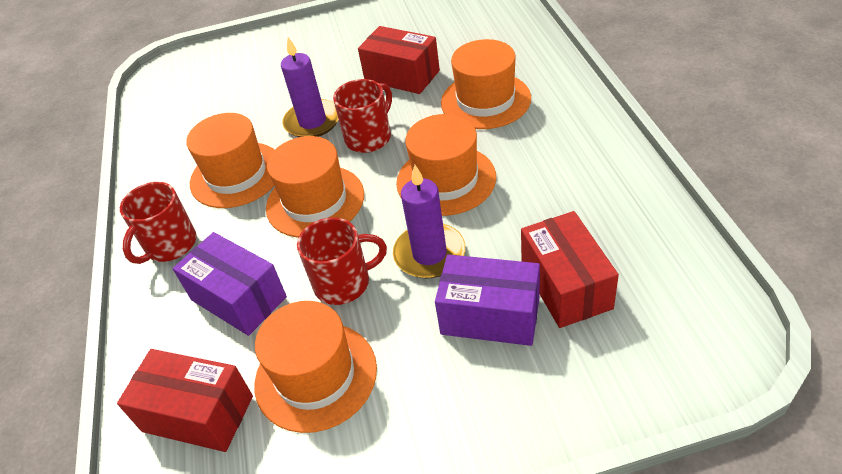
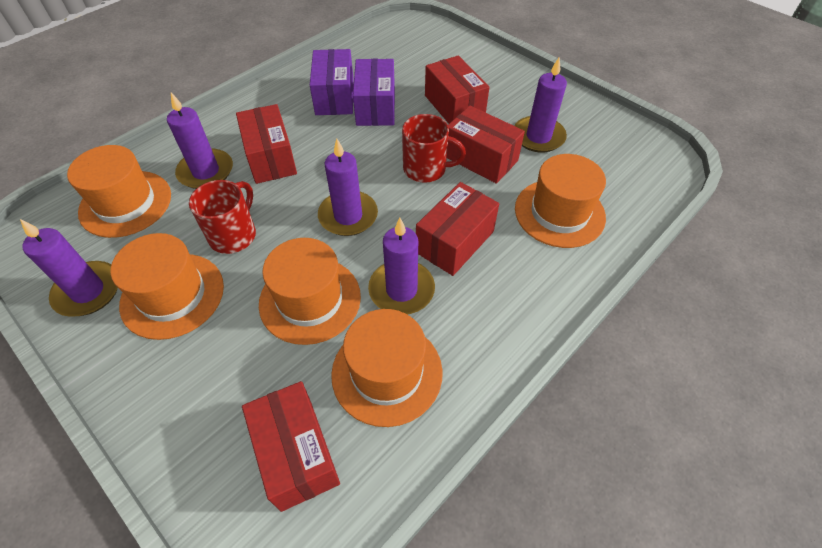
purple candle: 2 -> 5
red box: 3 -> 5
red mug: 3 -> 2

